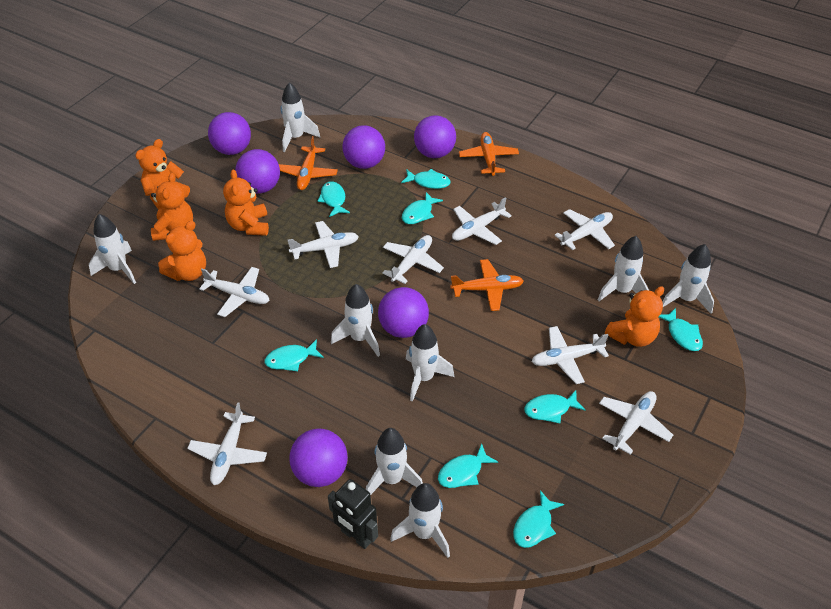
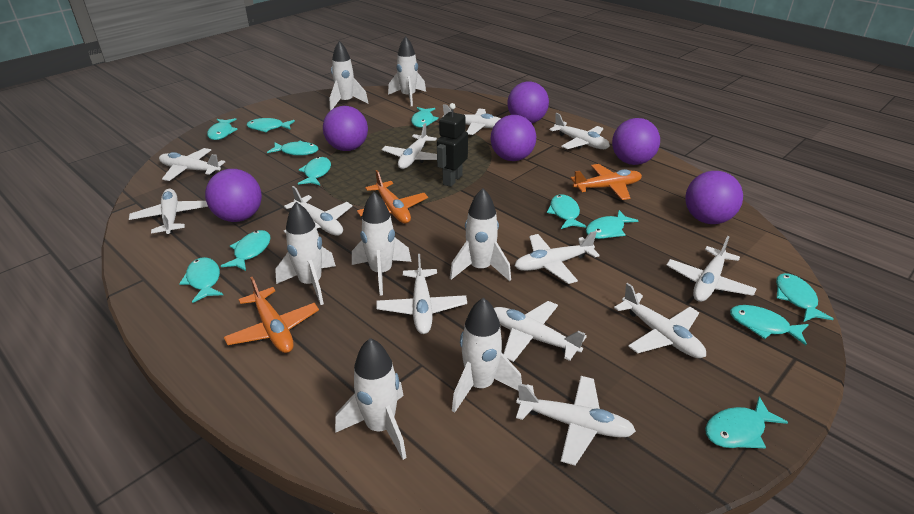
orange teddy bear: 5 -> 0
turquoise fish: 8 -> 12
white plane: 8 -> 12
white rocket: 8 -> 7

